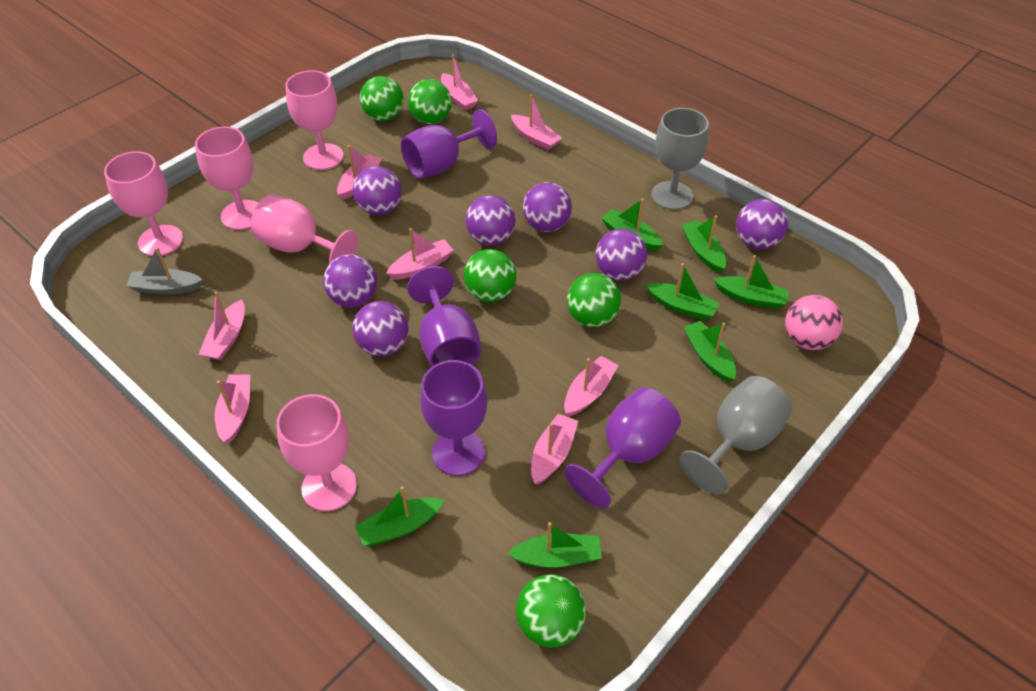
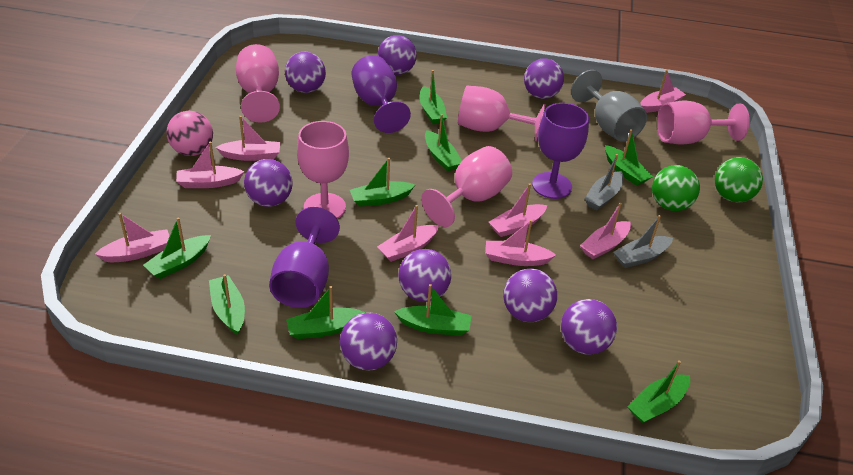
green ball: 5 -> 2
green boat: 7 -> 9
grey boat: 1 -> 2
grey goblet: 2 -> 1
purple ball: 7 -> 8
purple goblet: 4 -> 3

